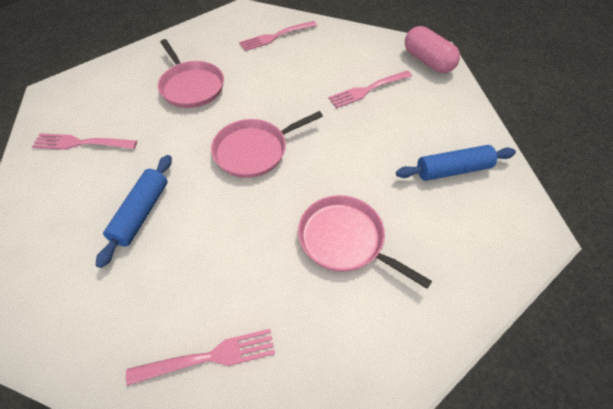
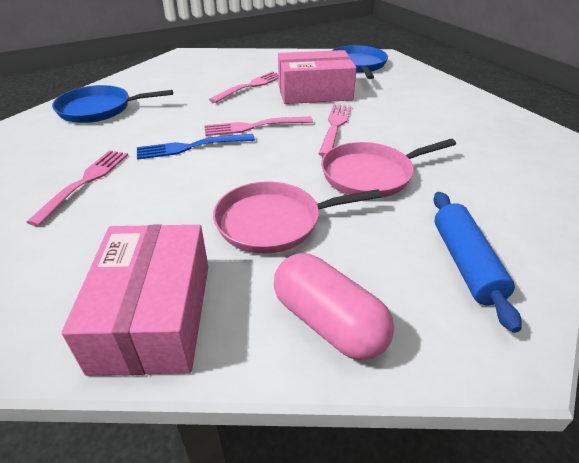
blue fork: 0 -> 1
blue pan: 0 -> 2
blue rolling pin: 2 -> 1
pink box: 0 -> 2
pink pan: 3 -> 2

